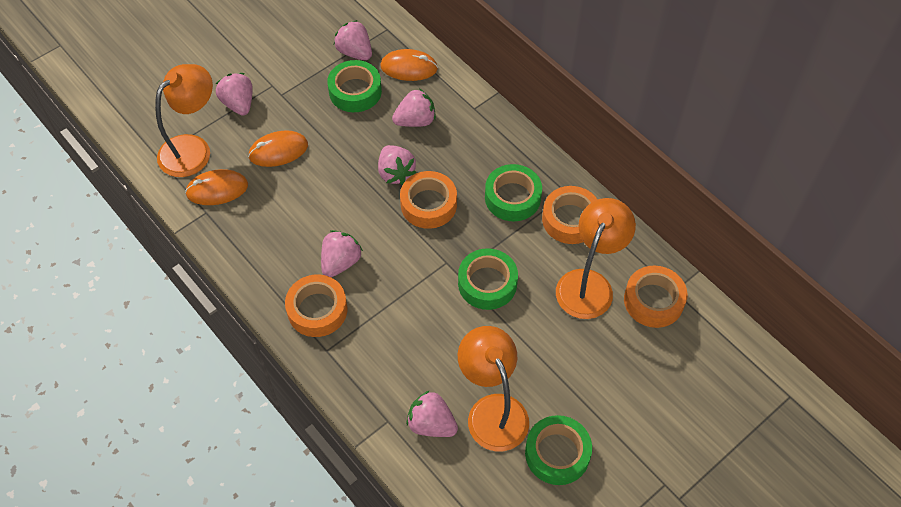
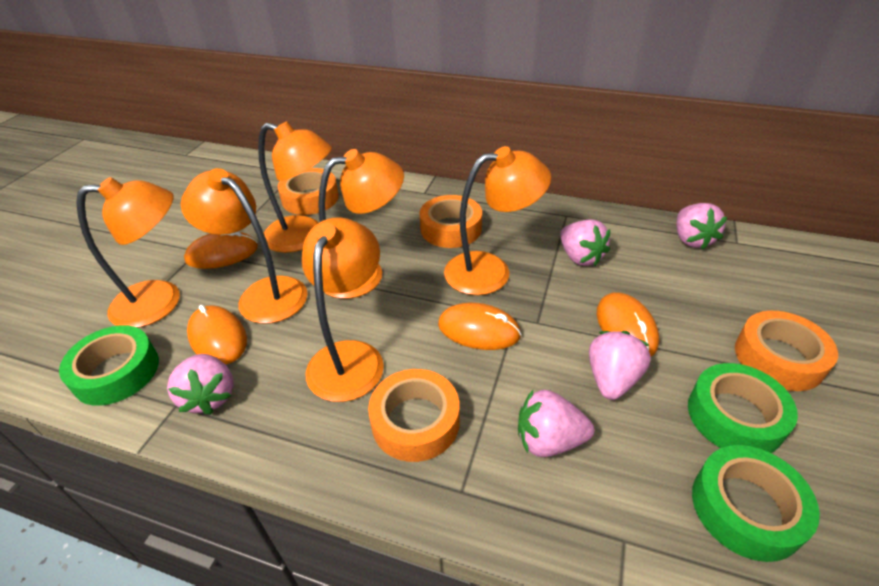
green tape: 4 -> 3
orange lamp: 3 -> 6
orange mouse: 3 -> 4
pink strawberry: 6 -> 5

